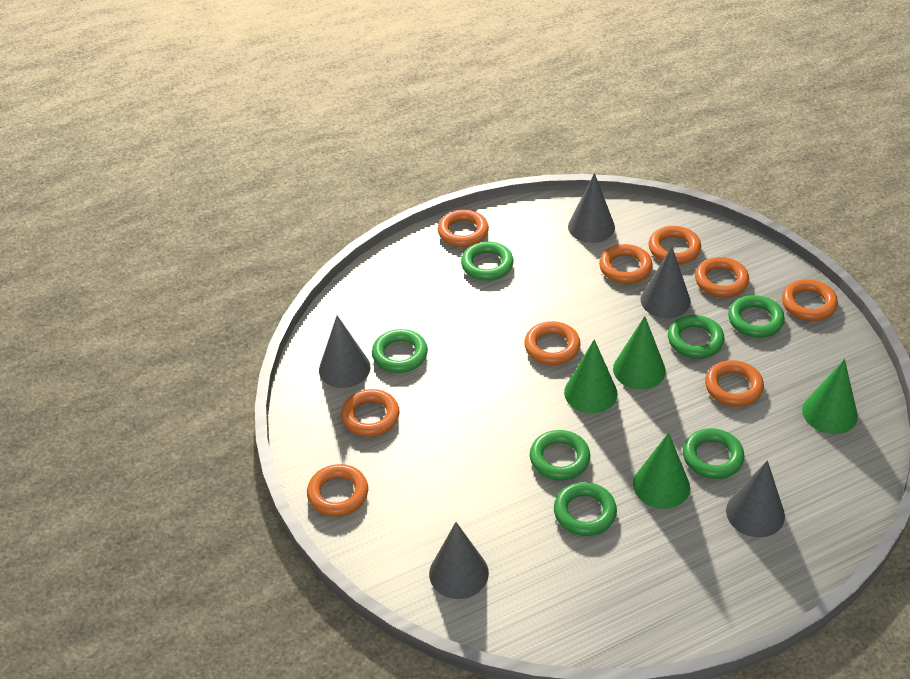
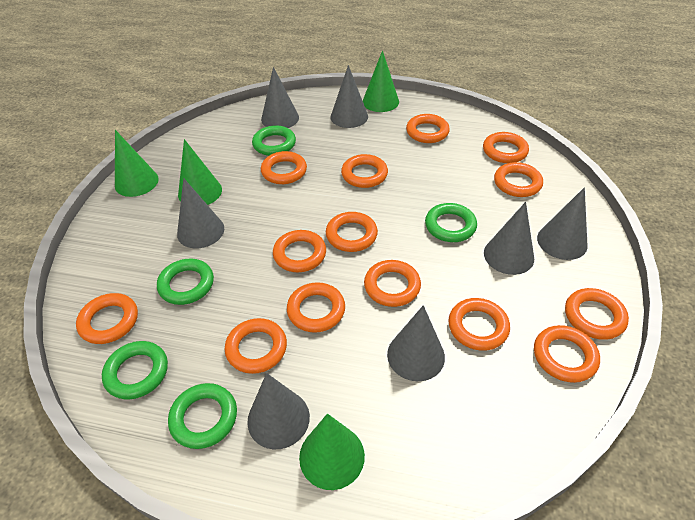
green ring: 7 -> 5
grey cone: 5 -> 7
orange ring: 9 -> 14

